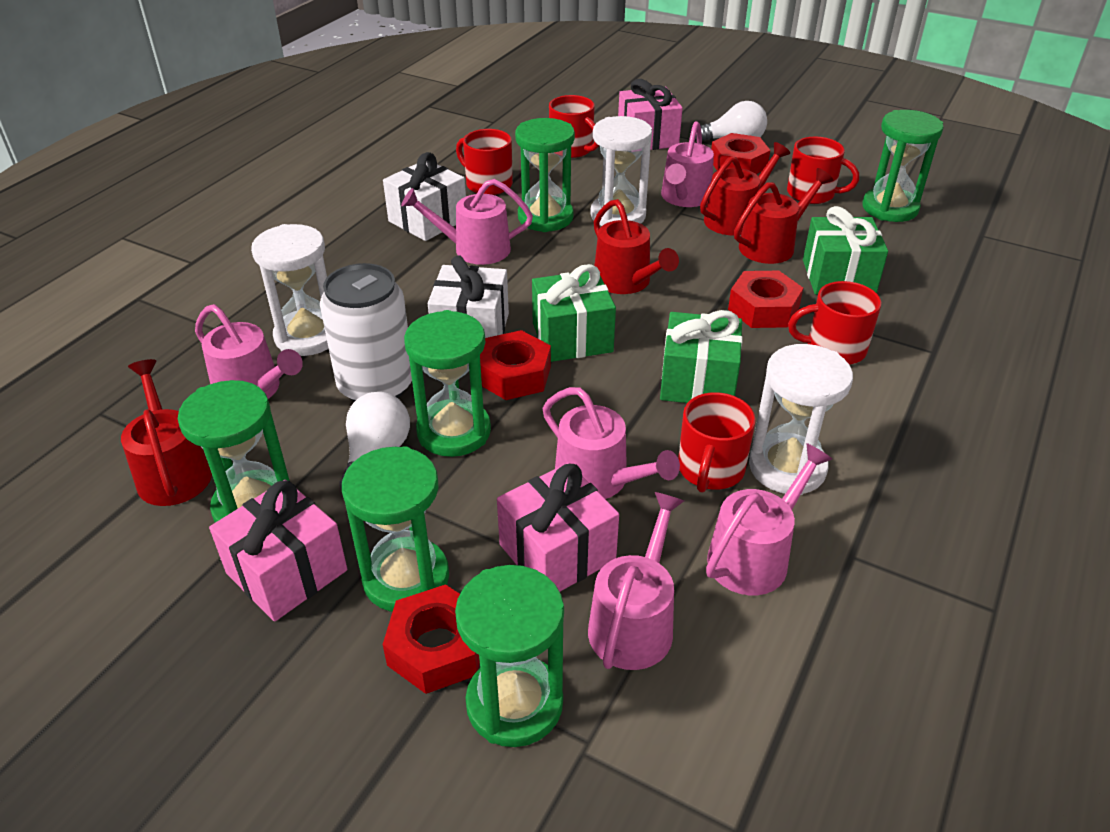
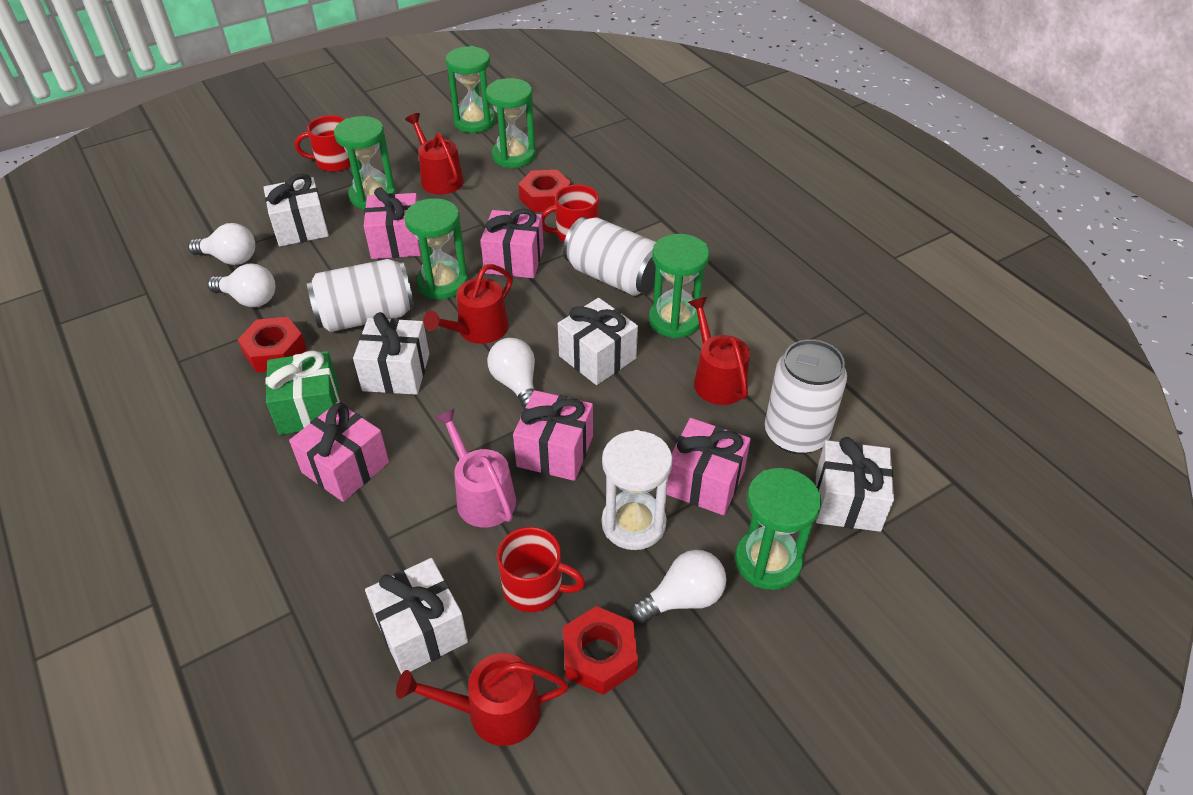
green gift: 3 -> 1
pink gift: 3 -> 5
pink watering can: 6 -> 1
red mug: 5 -> 3
red nut: 4 -> 3
white can: 1 -> 3
white gift: 2 -> 5
white hourglass: 3 -> 1
white light bulb: 2 -> 4

